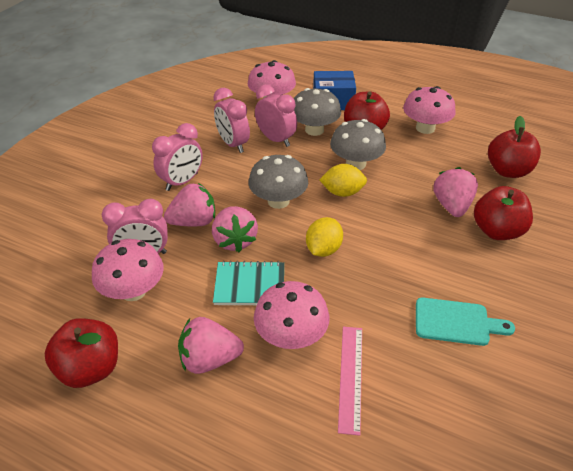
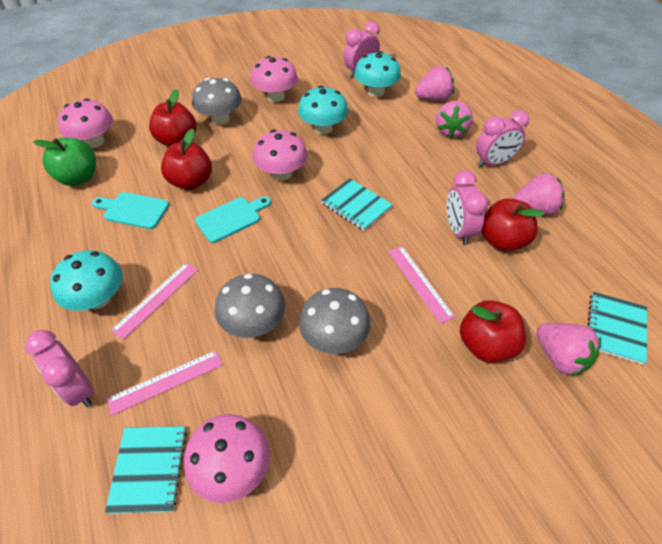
blue box: 1 -> 0
green apple: 0 -> 1
pink ruler: 1 -> 3
turquoise cutting board: 1 -> 2
turquoise mushroom: 0 -> 3
turquoise notebook: 1 -> 3
yellow lemon: 2 -> 0

